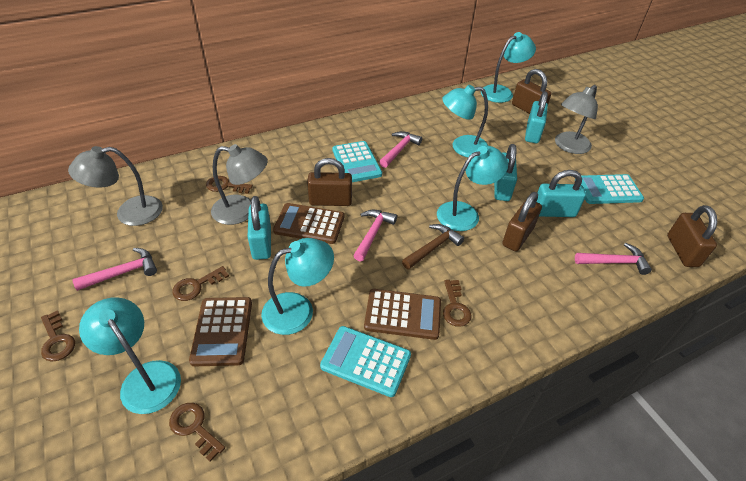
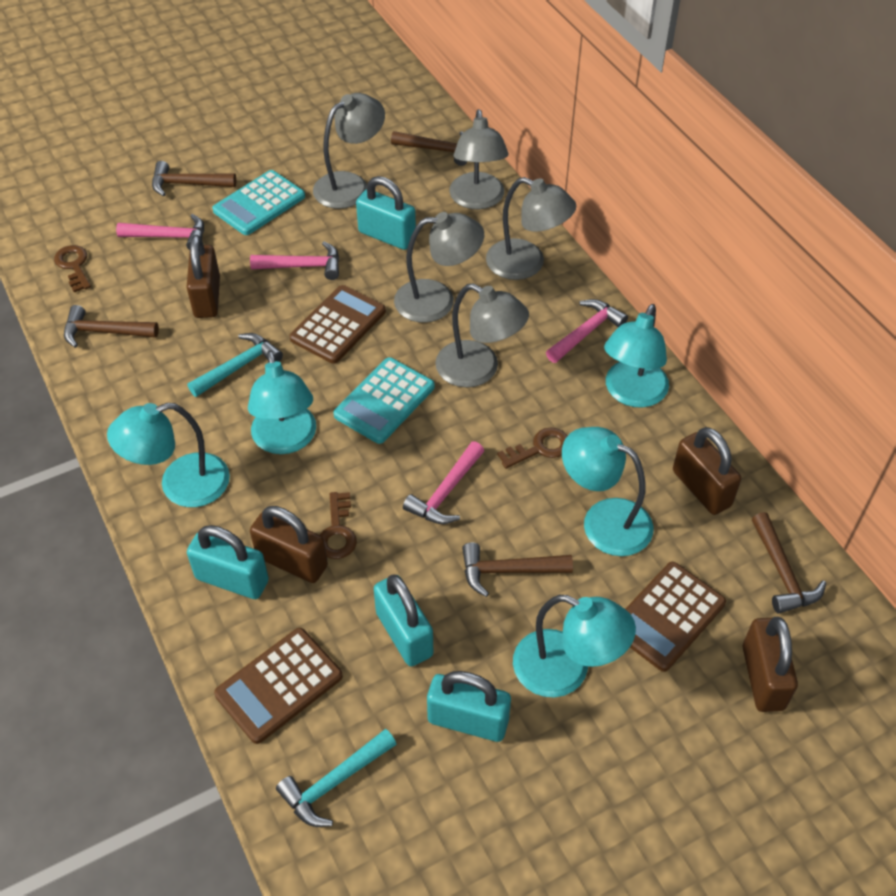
brown hammer: 1 -> 5
brown key: 5 -> 3
grey lamp: 3 -> 5
turquoise calculator: 3 -> 2
turquoise hammer: 0 -> 2

